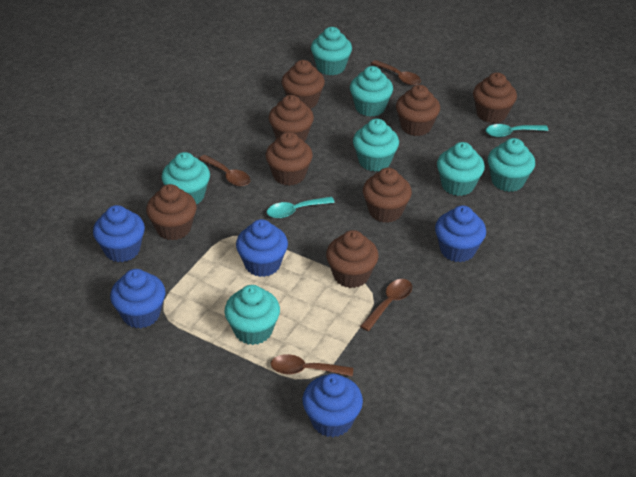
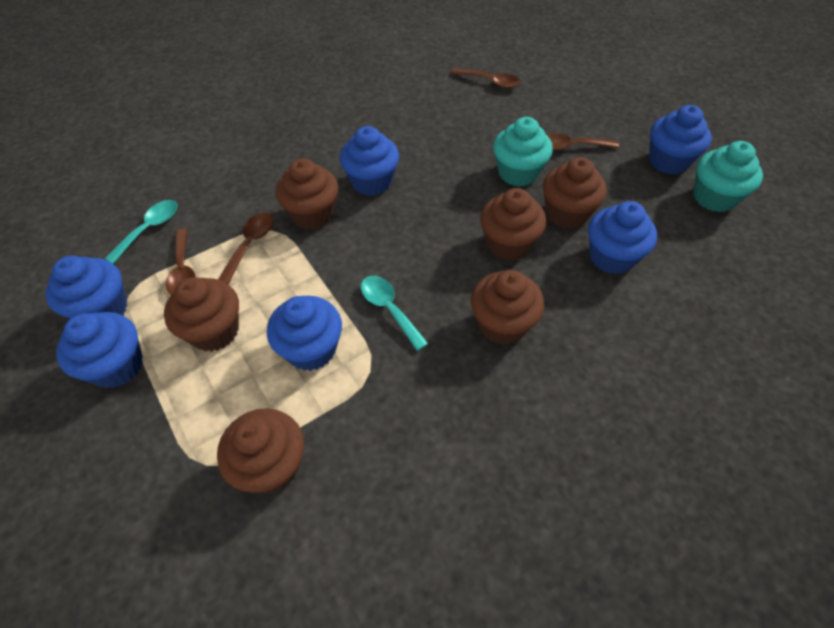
blue cupcake: 5 -> 6
brown cupcake: 8 -> 6
turquoise cupcake: 7 -> 2

